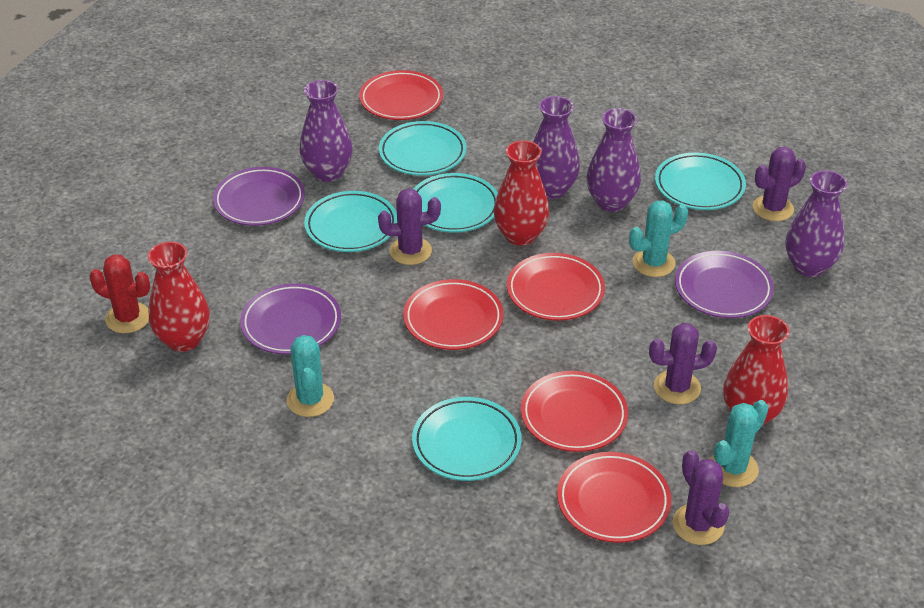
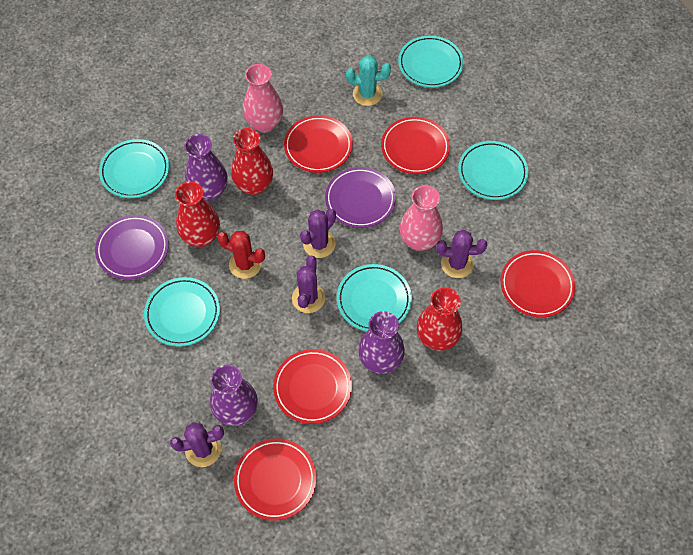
pink vase: 0 -> 2
purple plate: 3 -> 2
purple vase: 4 -> 3
turquoise cactus: 3 -> 1

